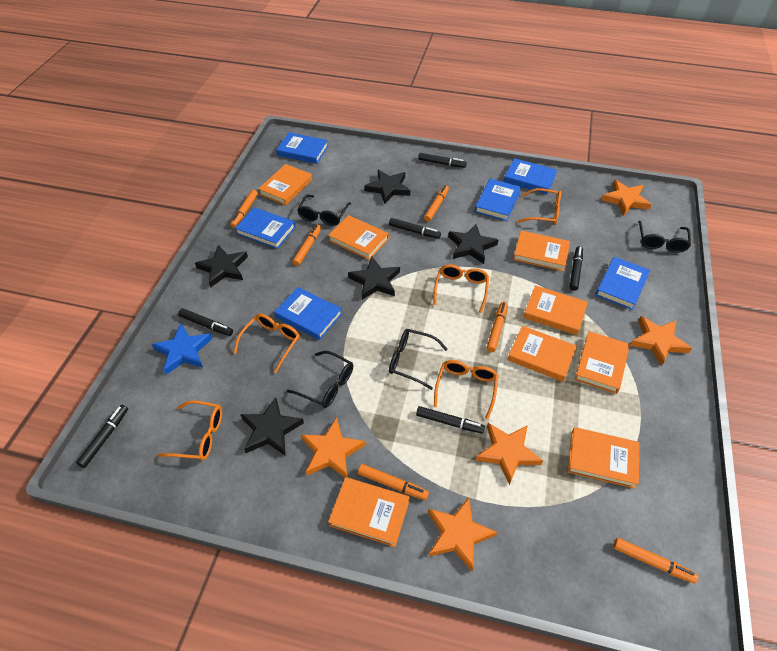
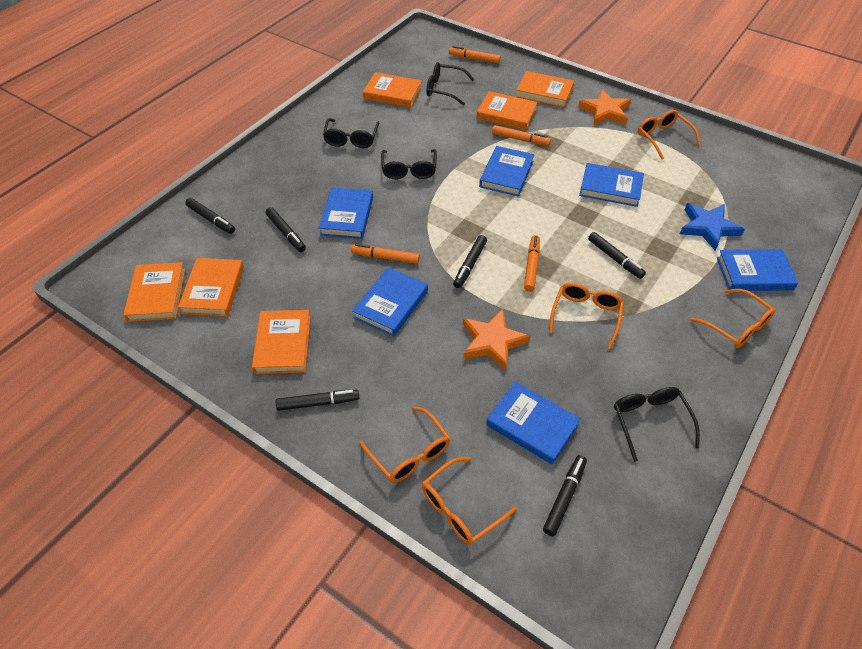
black star: 5 -> 0
orange book: 8 -> 6
orange marker: 6 -> 4
orange star: 5 -> 2

